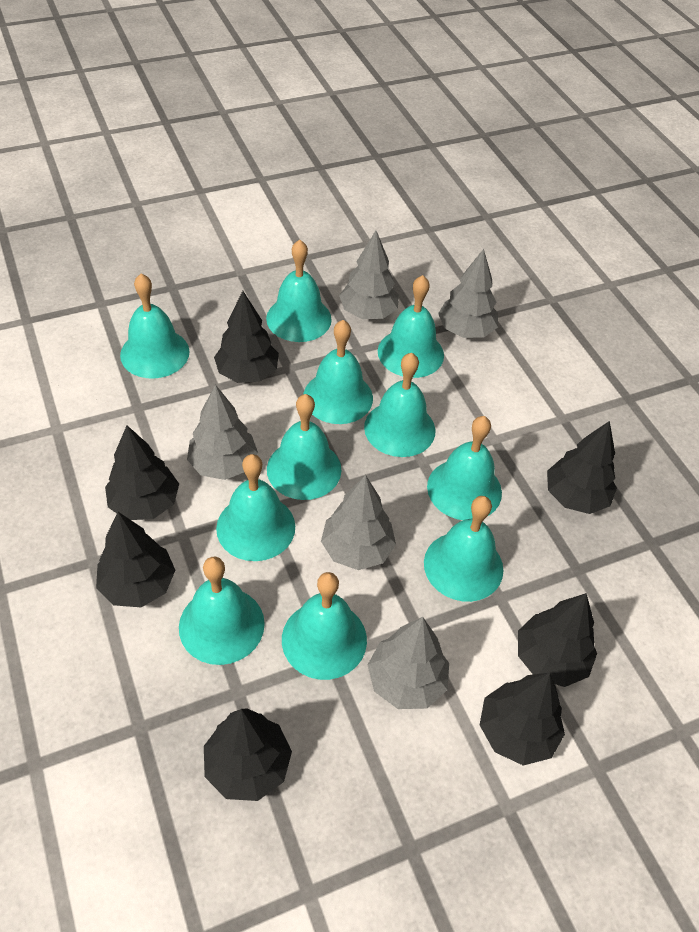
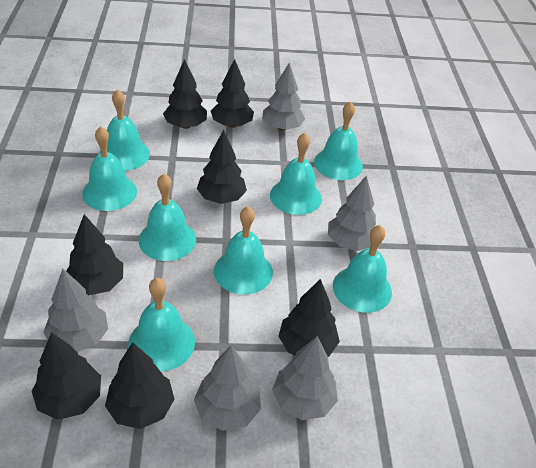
turquoise bell: 11 -> 8

